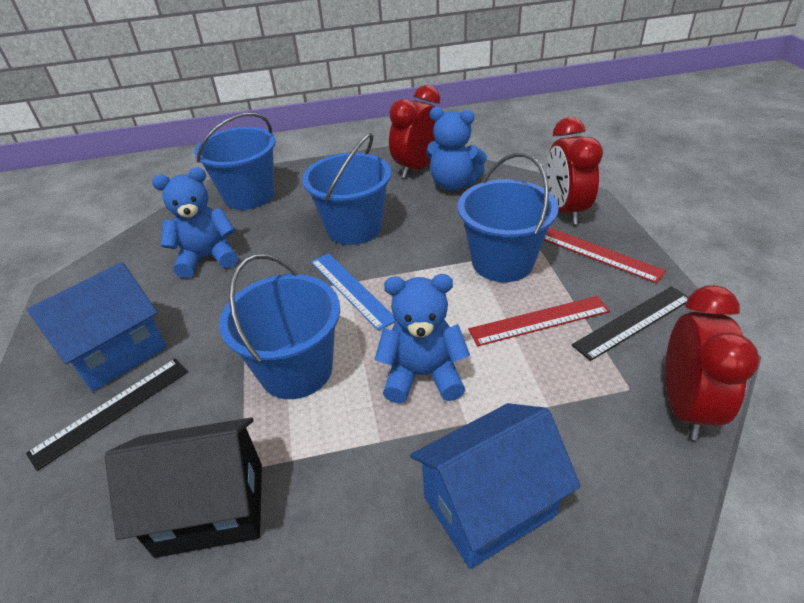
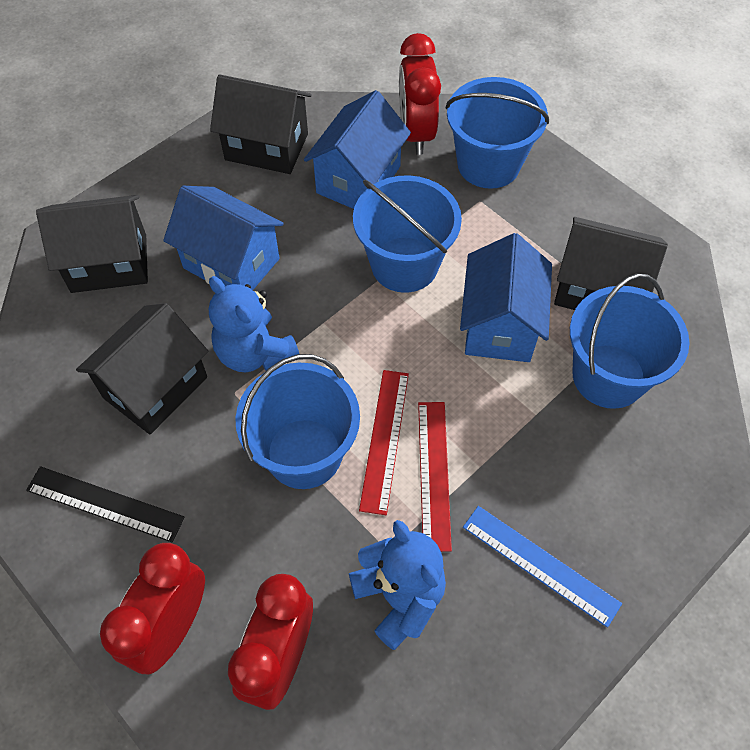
black house: 1 -> 4
black ruler: 2 -> 1
blue house: 2 -> 3
blue teddy bear: 3 -> 2

